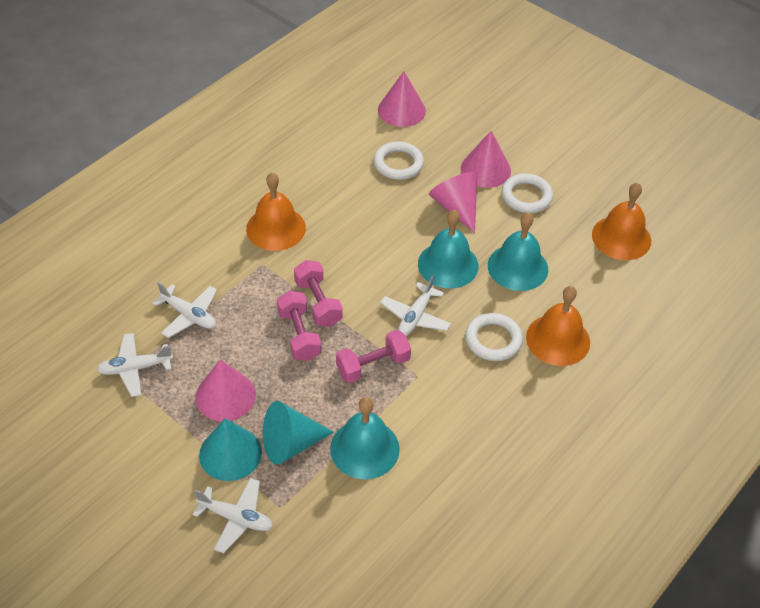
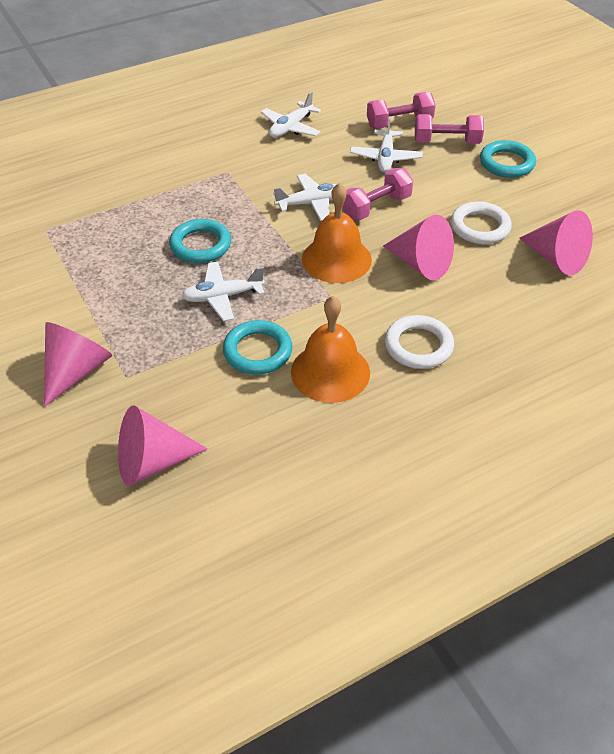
orange bell: 3 -> 2
turquoise bell: 3 -> 0
turquoise cone: 2 -> 0
turquoise ring: 0 -> 3
white ring: 3 -> 2

